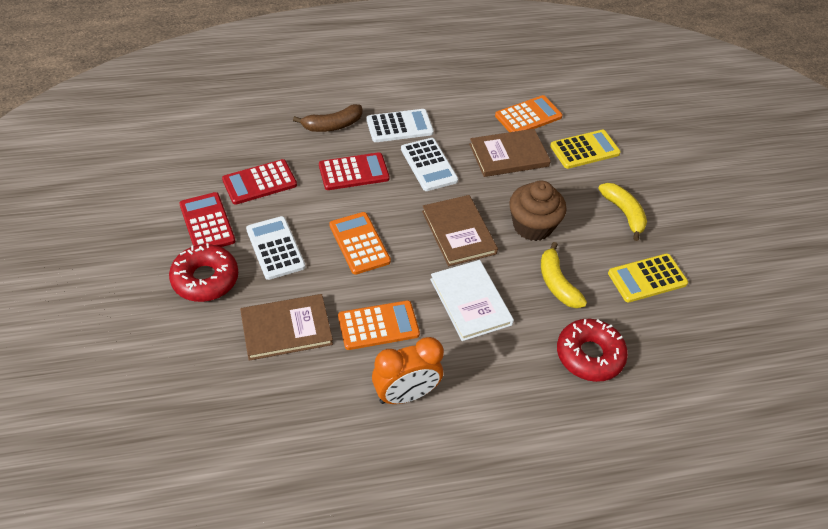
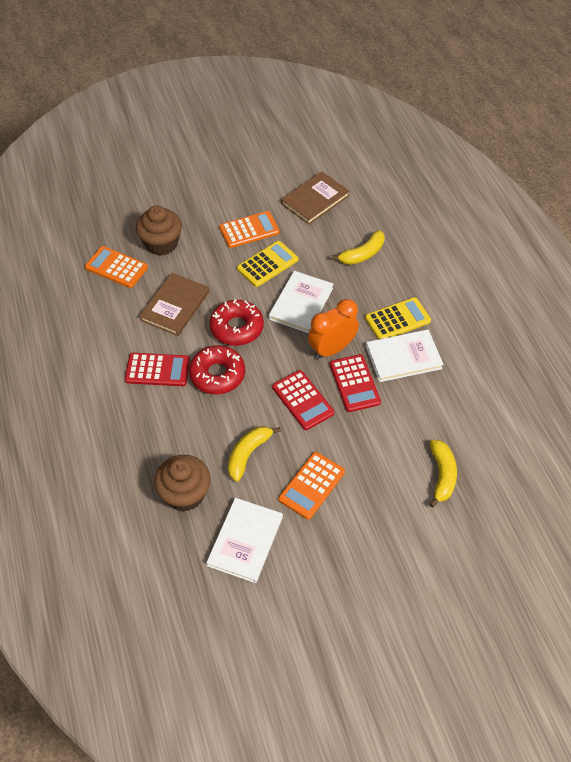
brown banana: 1 -> 0
brown book: 3 -> 2
brown cupcake: 1 -> 2
white book: 1 -> 3
white calculator: 3 -> 0
yellow banana: 2 -> 3

